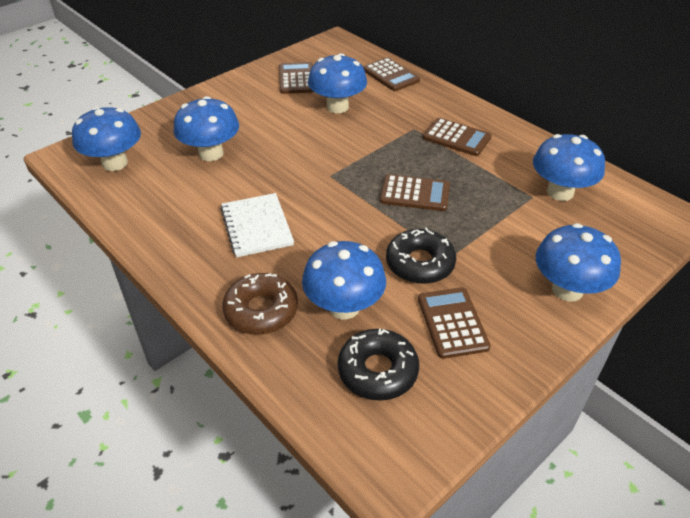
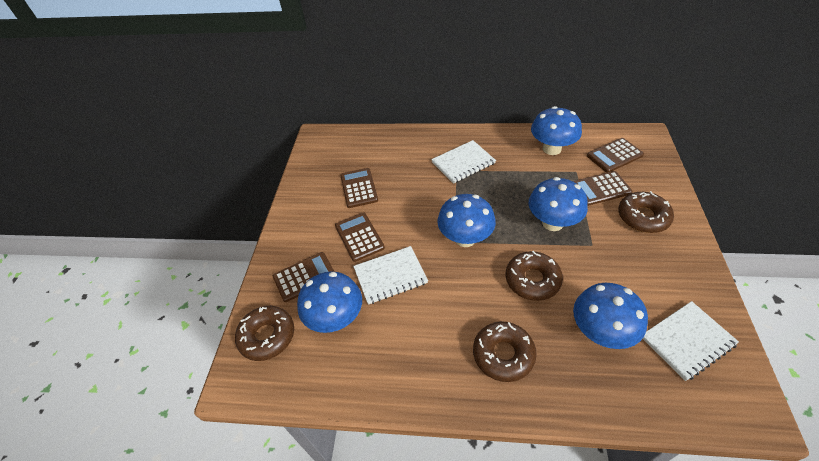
black donut: 2 -> 0
blue mushroom: 6 -> 5
brown donut: 1 -> 4
white notebook: 1 -> 3

